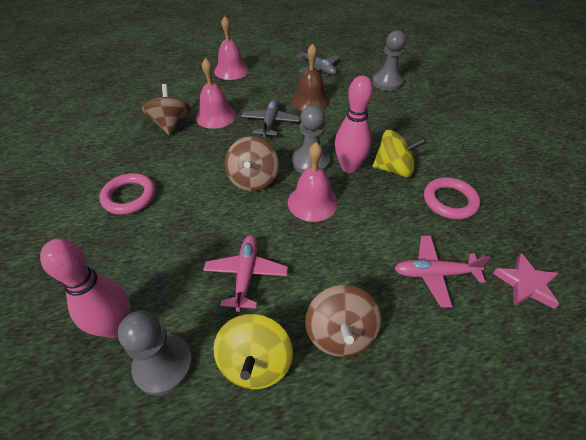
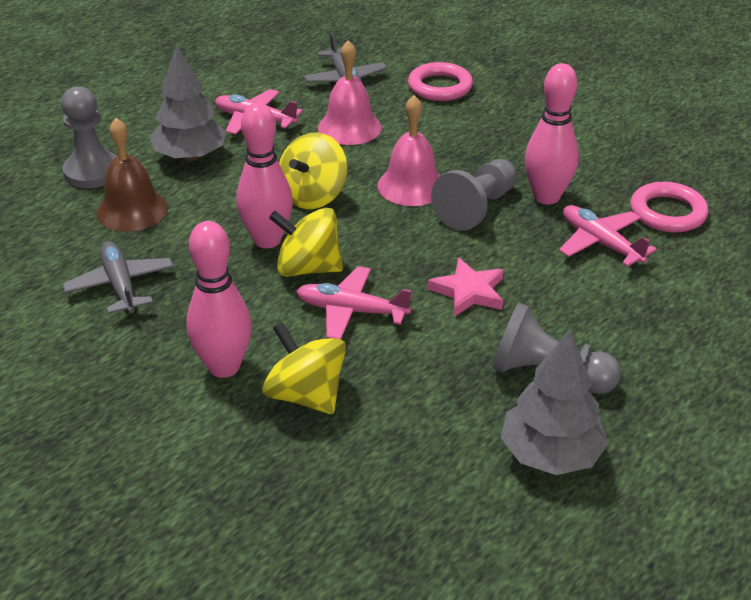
brown spinning top: 3 -> 0
grey tree: 0 -> 2
pink bell: 3 -> 2
pink bowling pin: 2 -> 3
pink plane: 2 -> 3
yellow spinning top: 2 -> 3

